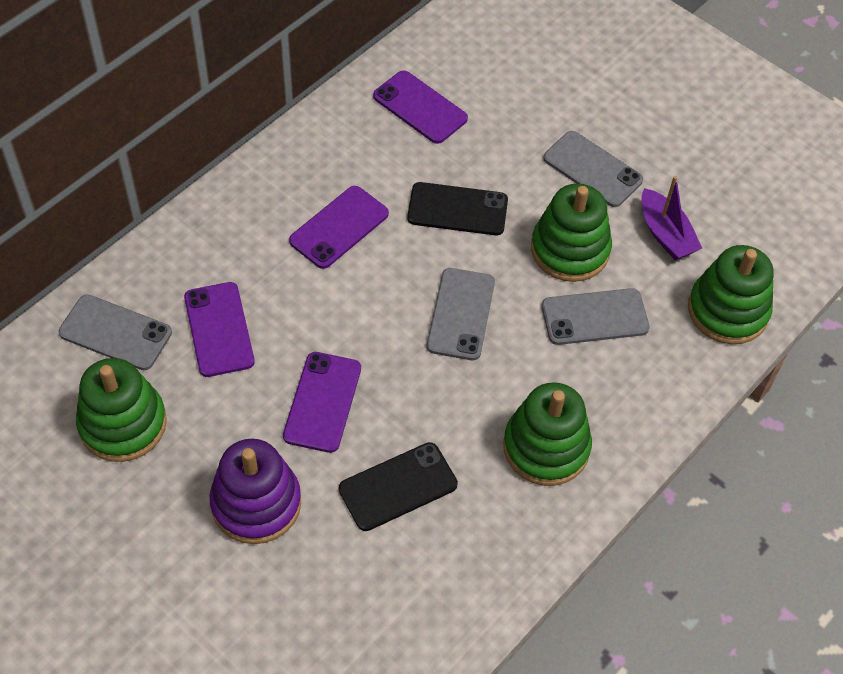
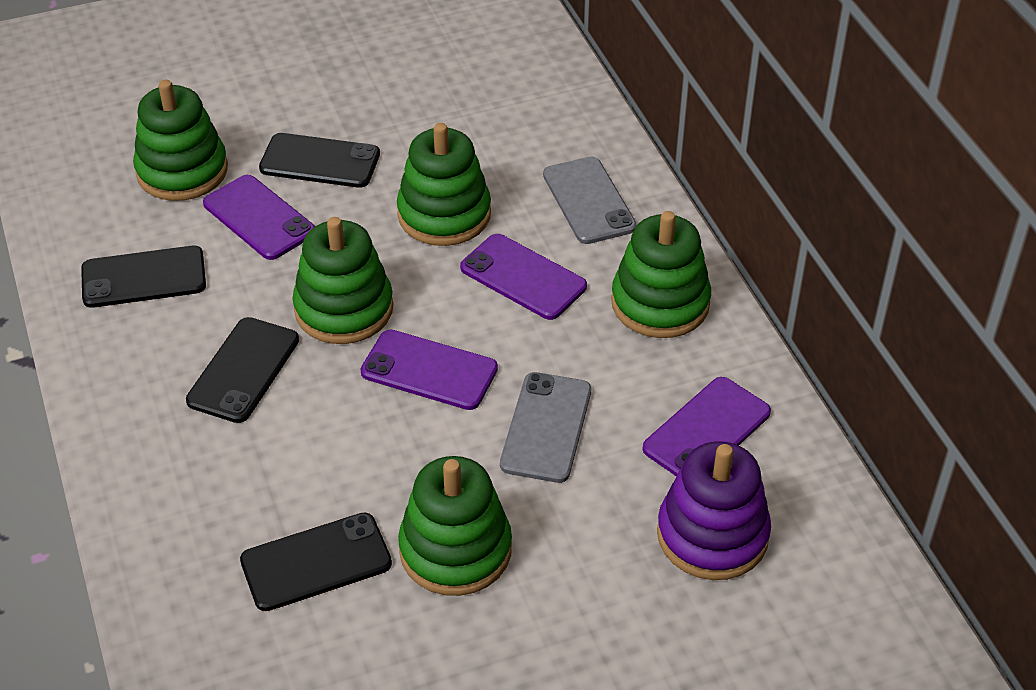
black phone: 2 -> 4
green stacking toy: 4 -> 5
grey phone: 4 -> 2
purple boat: 1 -> 0

